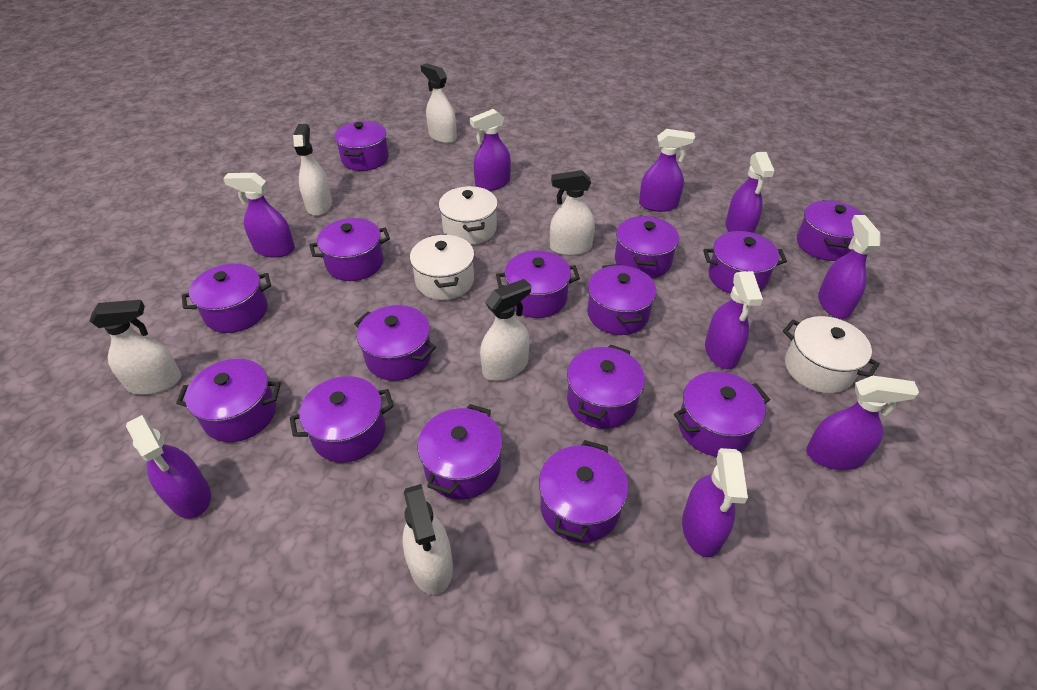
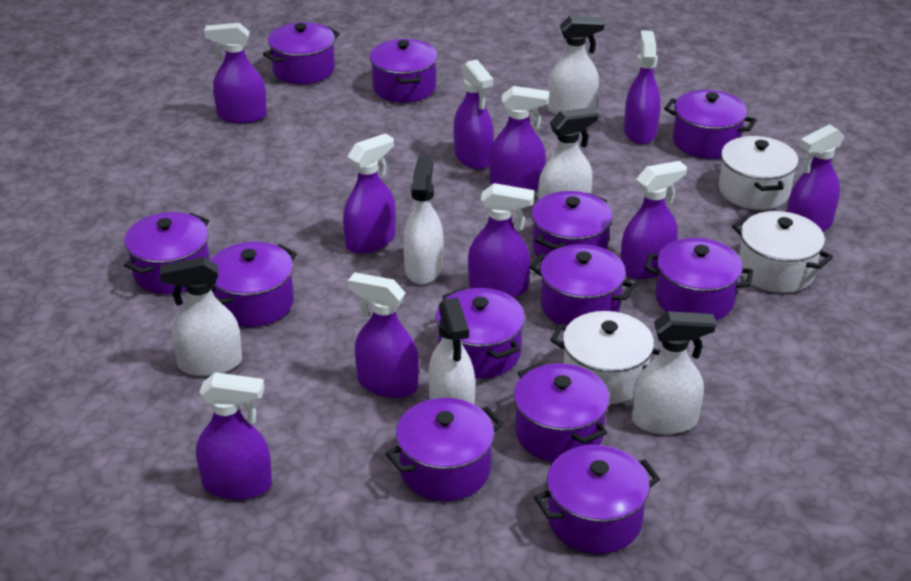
purple pot: 15 -> 12
purple spray bottle: 9 -> 10

